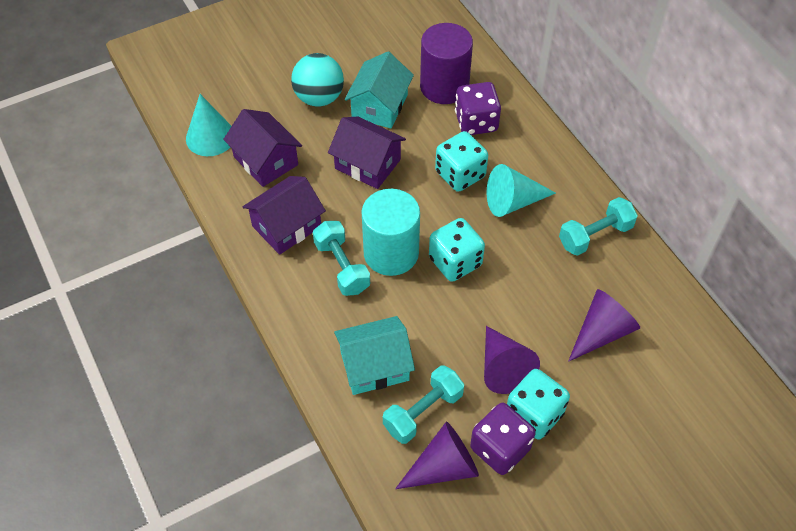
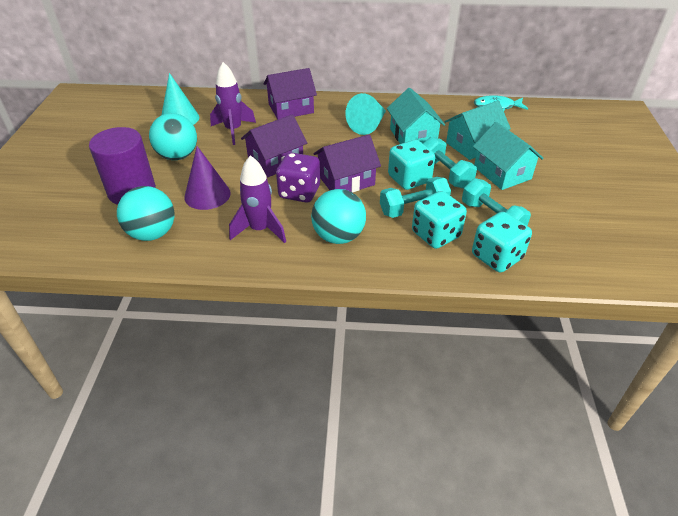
purple cone: 3 -> 1
purple dice: 2 -> 1
purple rocket: 0 -> 2
turquoise ball: 1 -> 3
turquoise cylinder: 1 -> 0
turquoise fish: 0 -> 1
turquoise house: 2 -> 3

